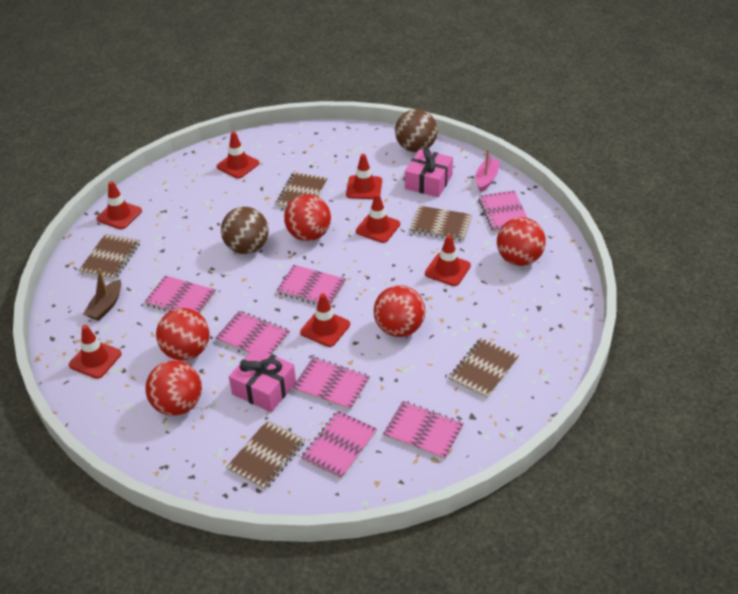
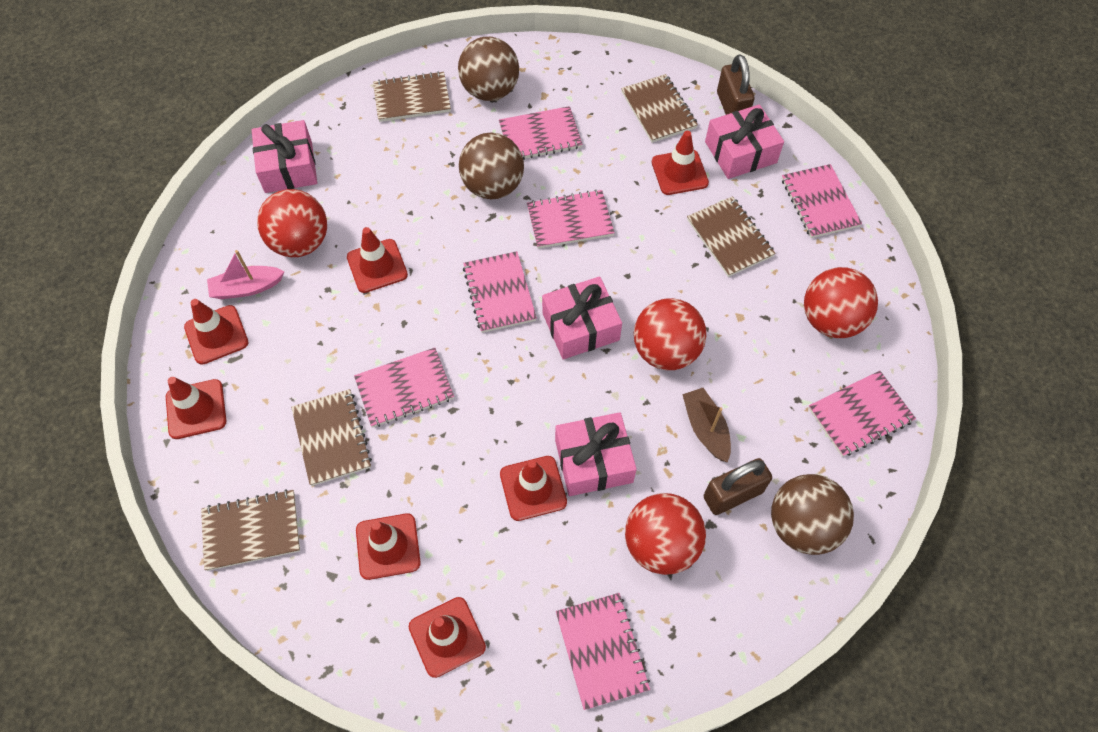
brown ball: 2 -> 3
brown padlock: 0 -> 2
pink gift: 2 -> 4
red ball: 5 -> 4

